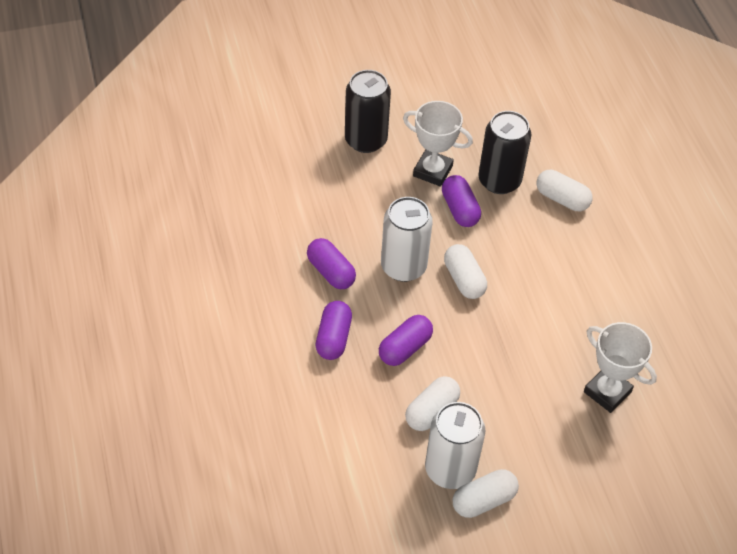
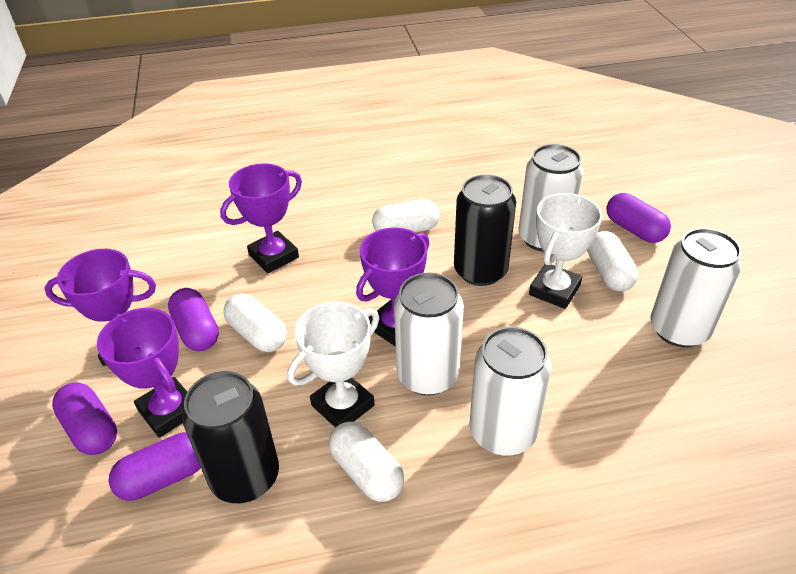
purple trophy: 0 -> 4
white can: 2 -> 4

